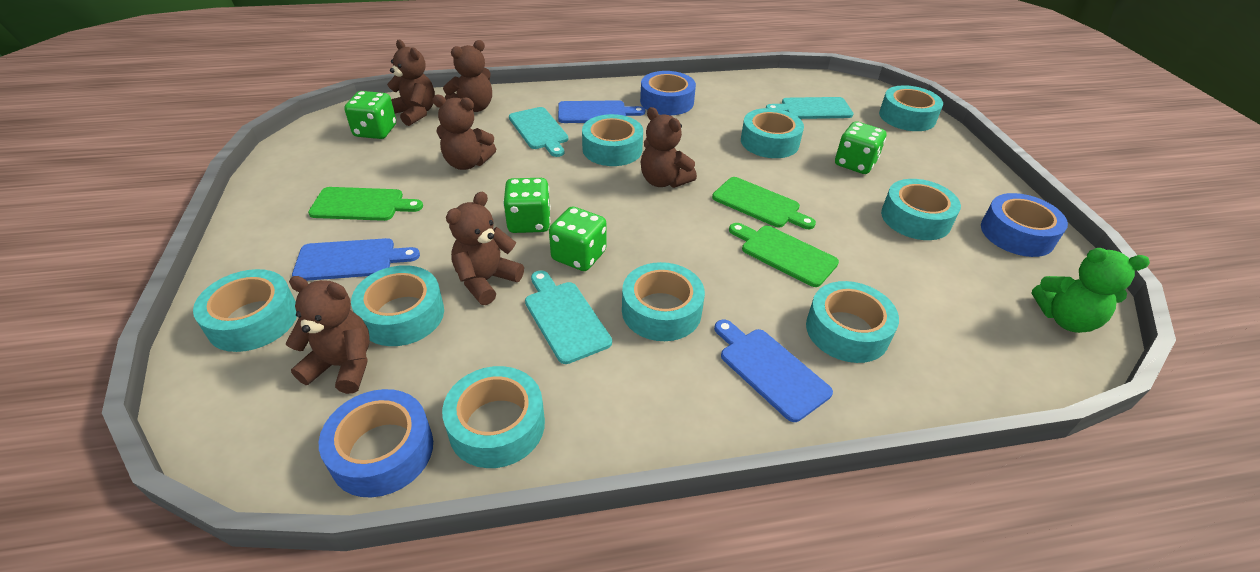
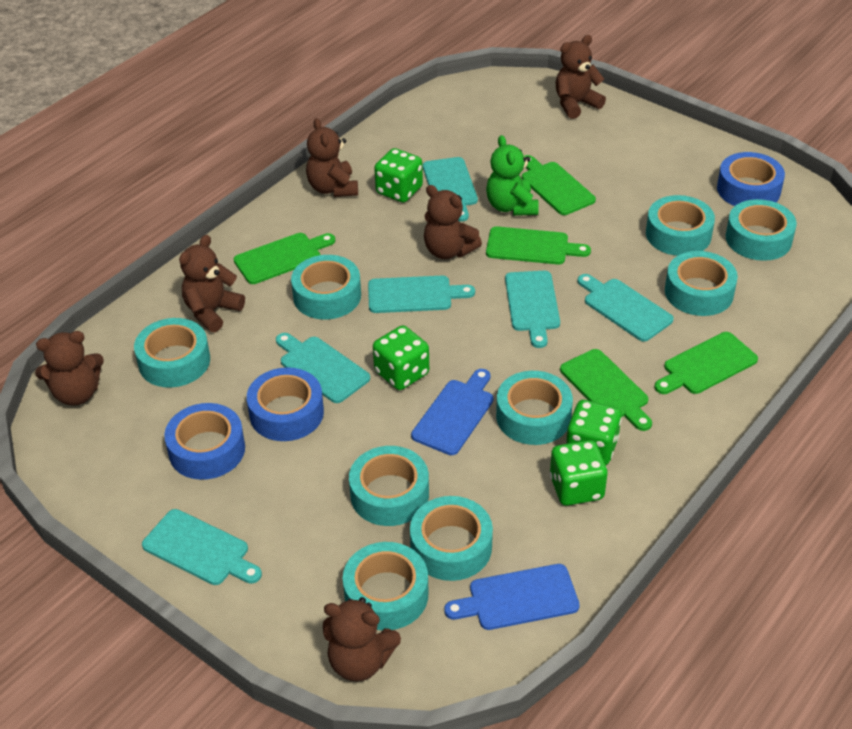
blue cutting board: 3 -> 2
green cutting board: 3 -> 5
turquoise cutting board: 3 -> 6

